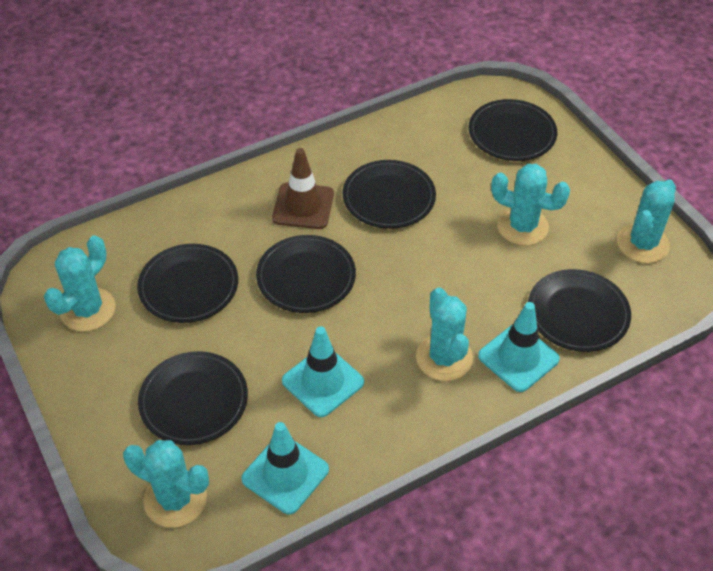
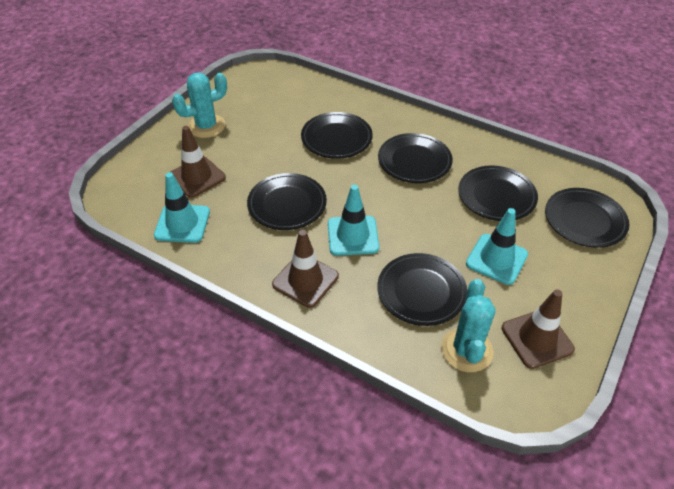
brown traffic cone: 1 -> 3
turquoise cactus: 5 -> 2

